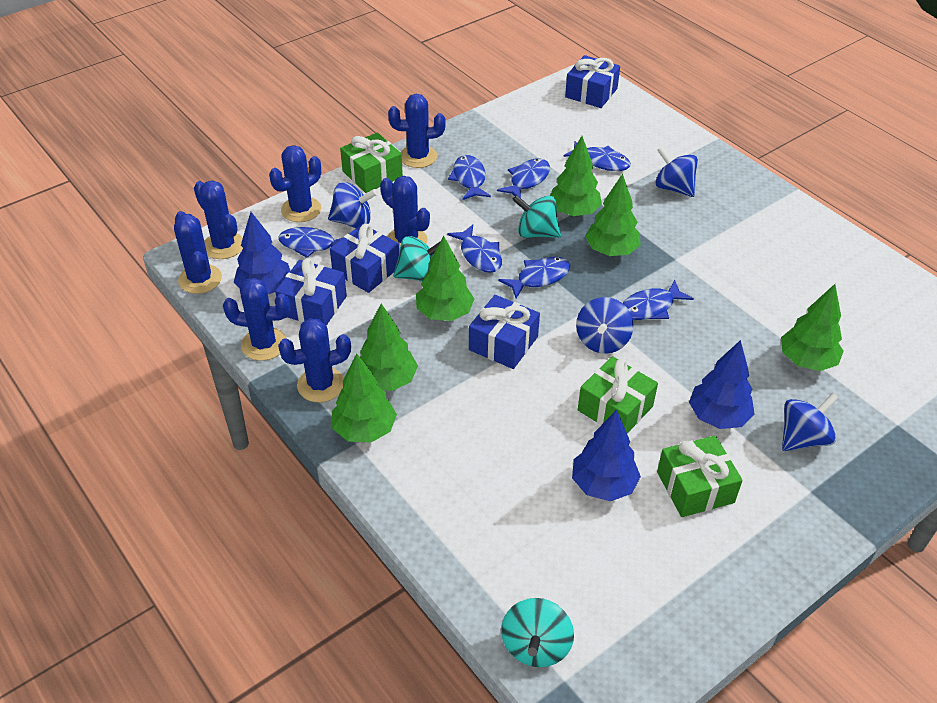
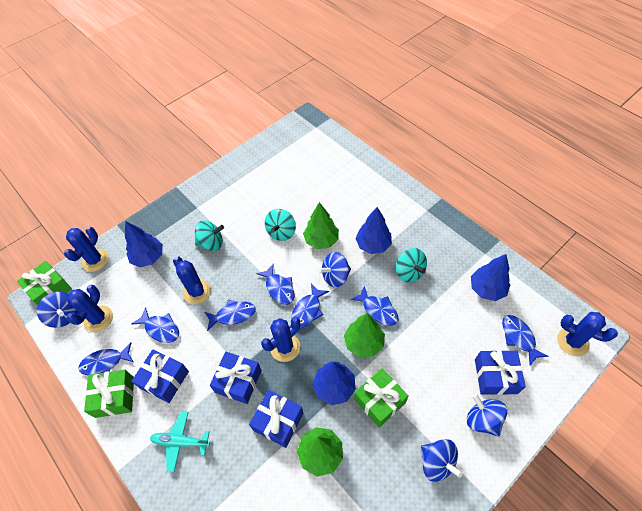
blue cactus: 7 -> 5
blue tree: 3 -> 4
green tree: 6 -> 3
turquoise plane: 0 -> 1

